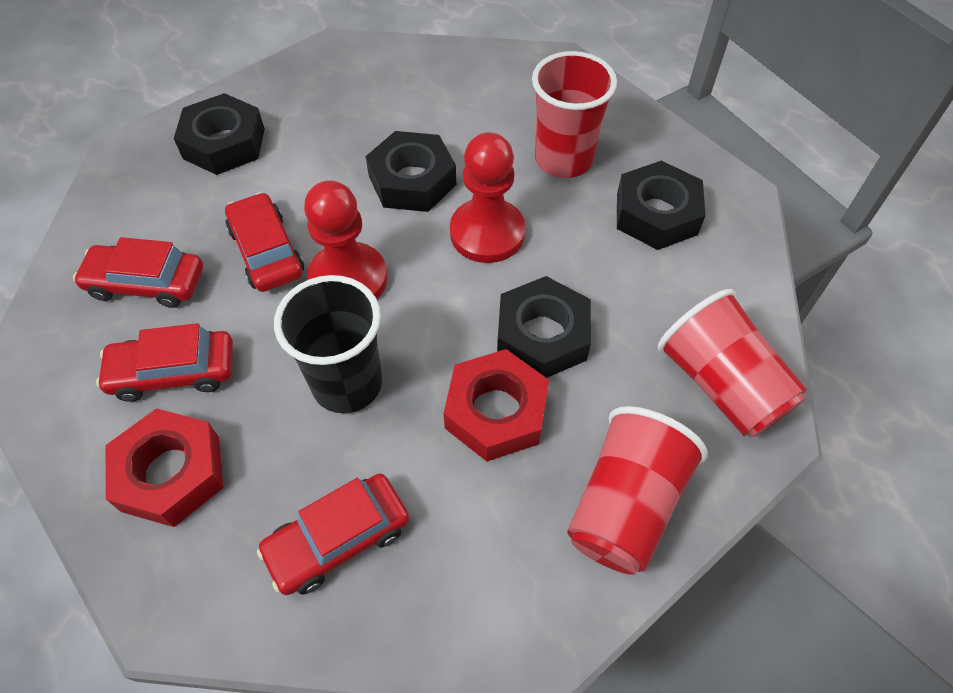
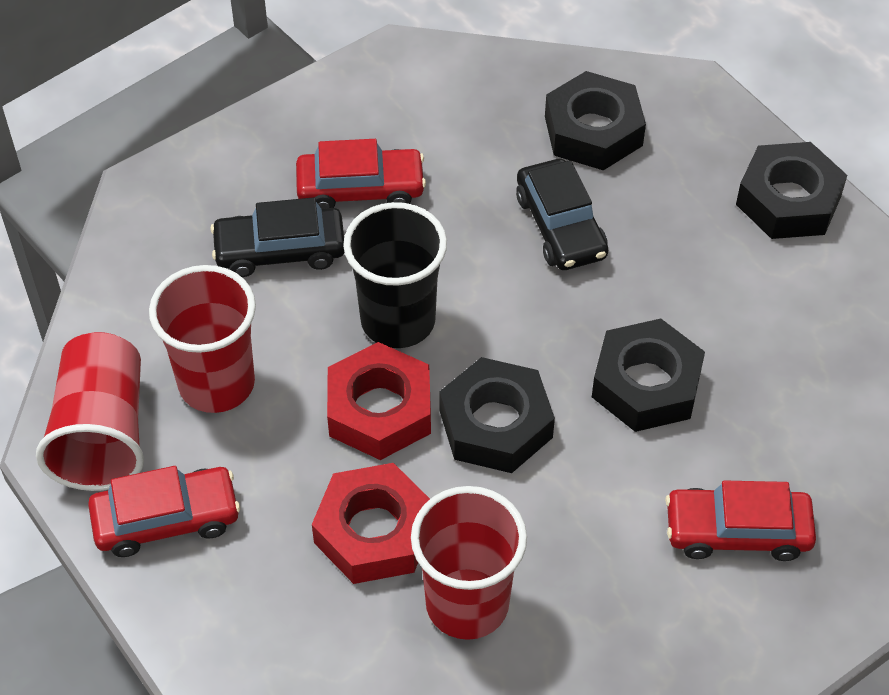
black car: 0 -> 2
red car: 4 -> 3
red pawn: 2 -> 0

